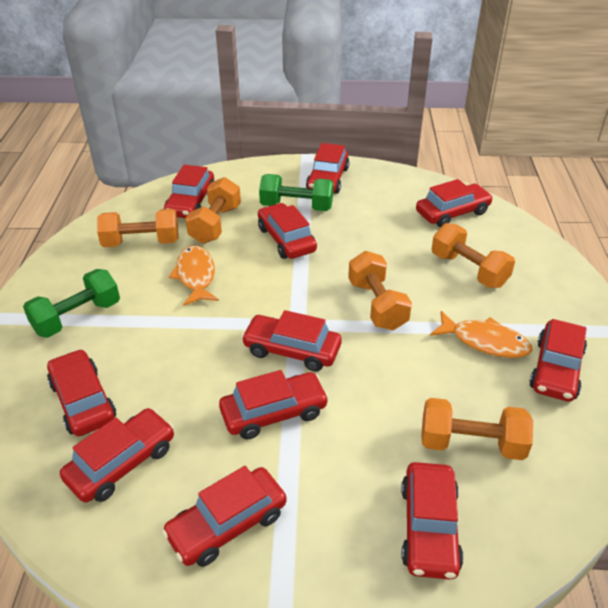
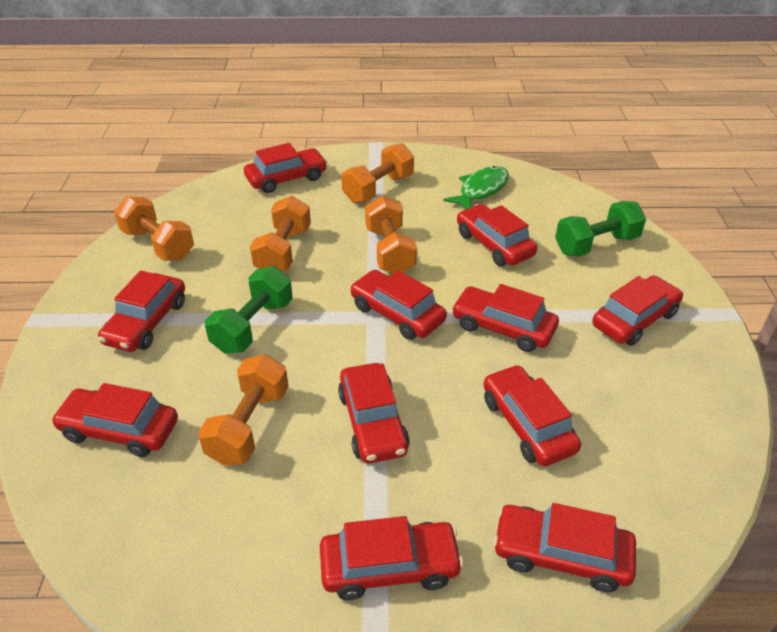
green fish: 0 -> 1
orange fish: 2 -> 0

